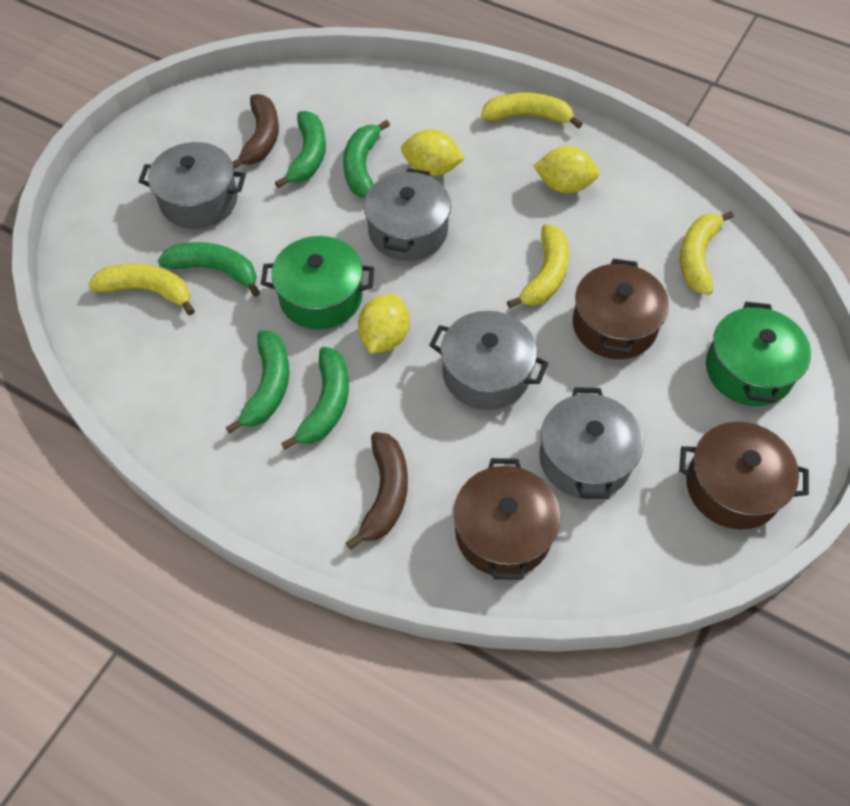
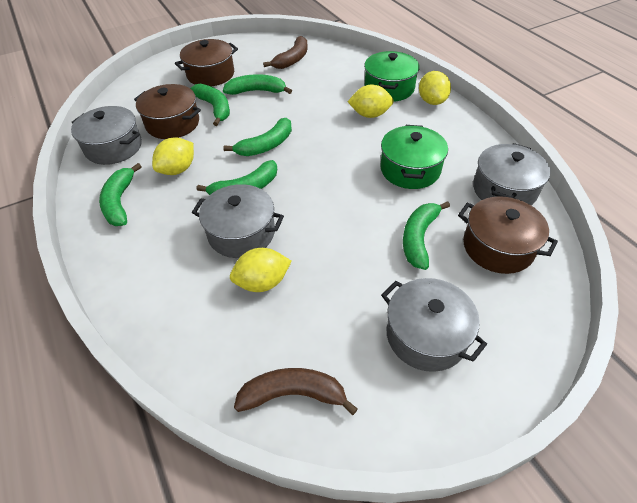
green banana: 5 -> 6
yellow banana: 4 -> 0
yellow lemon: 3 -> 4

